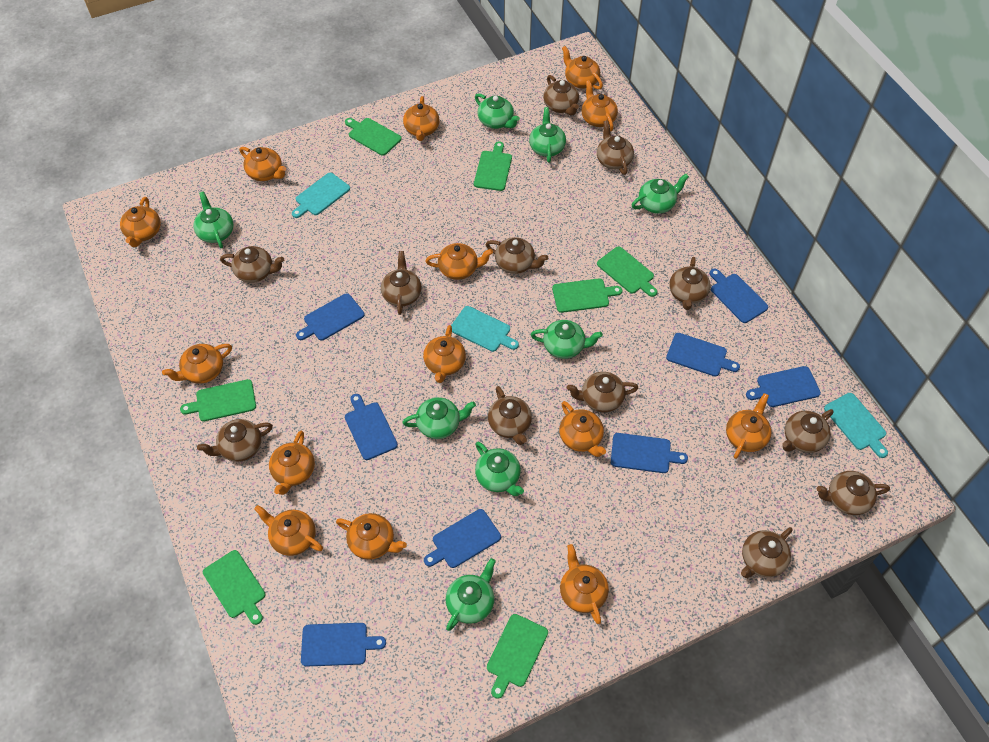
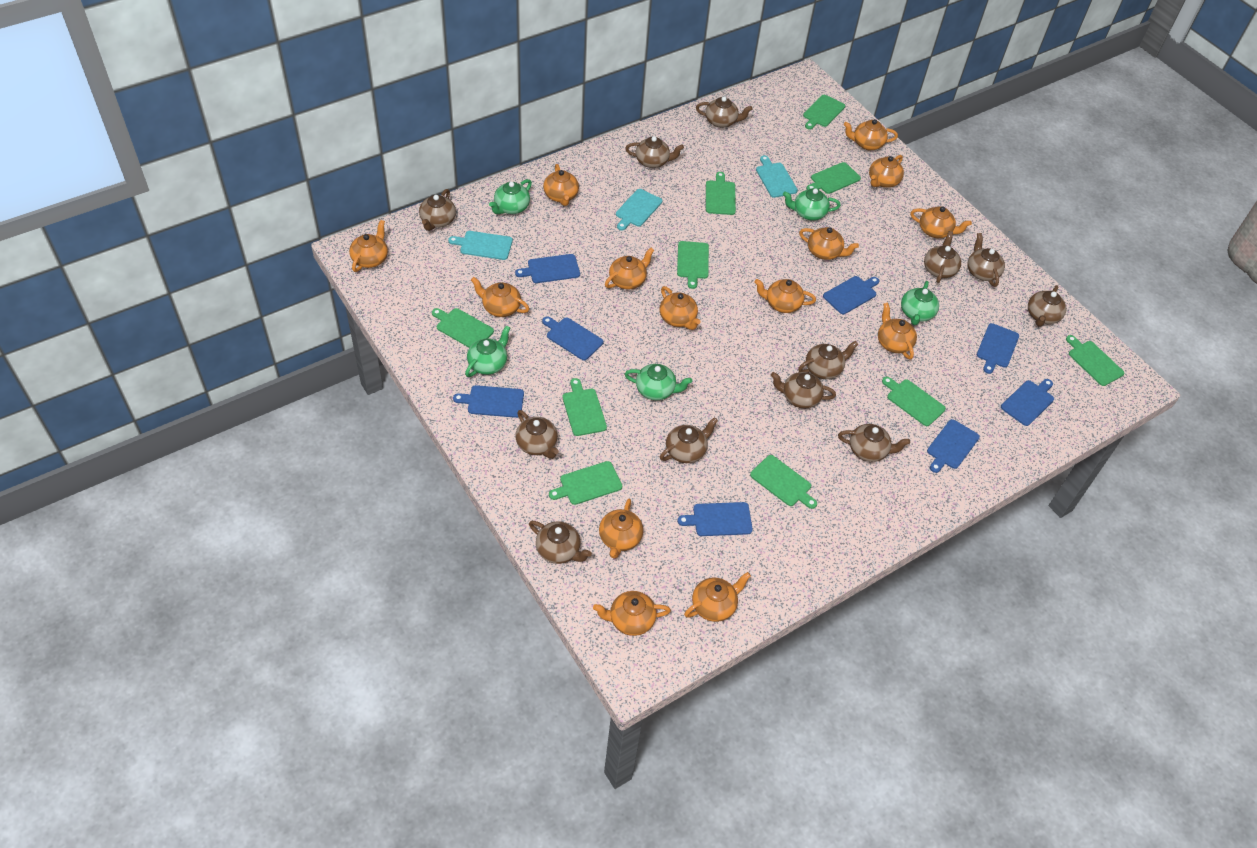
green cutting board: 7 -> 10
green teapot: 8 -> 5

